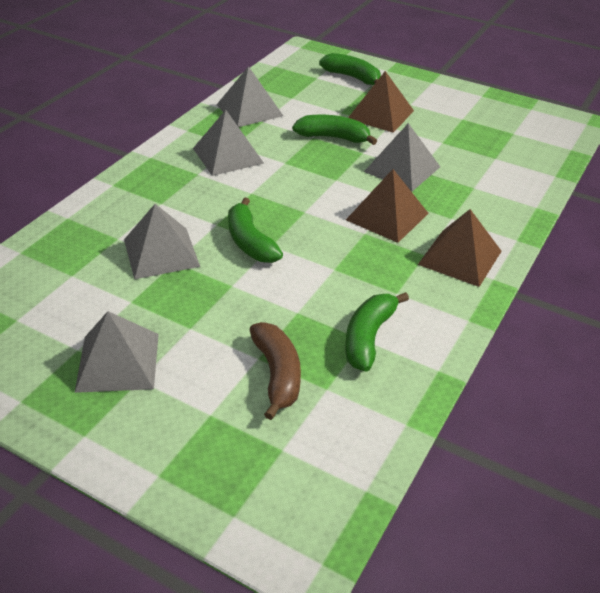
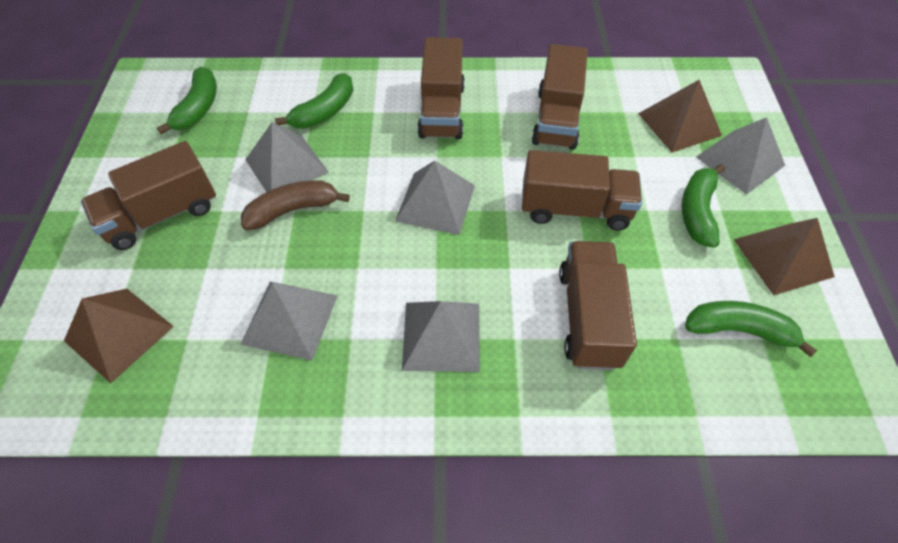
brown truck: 0 -> 5

